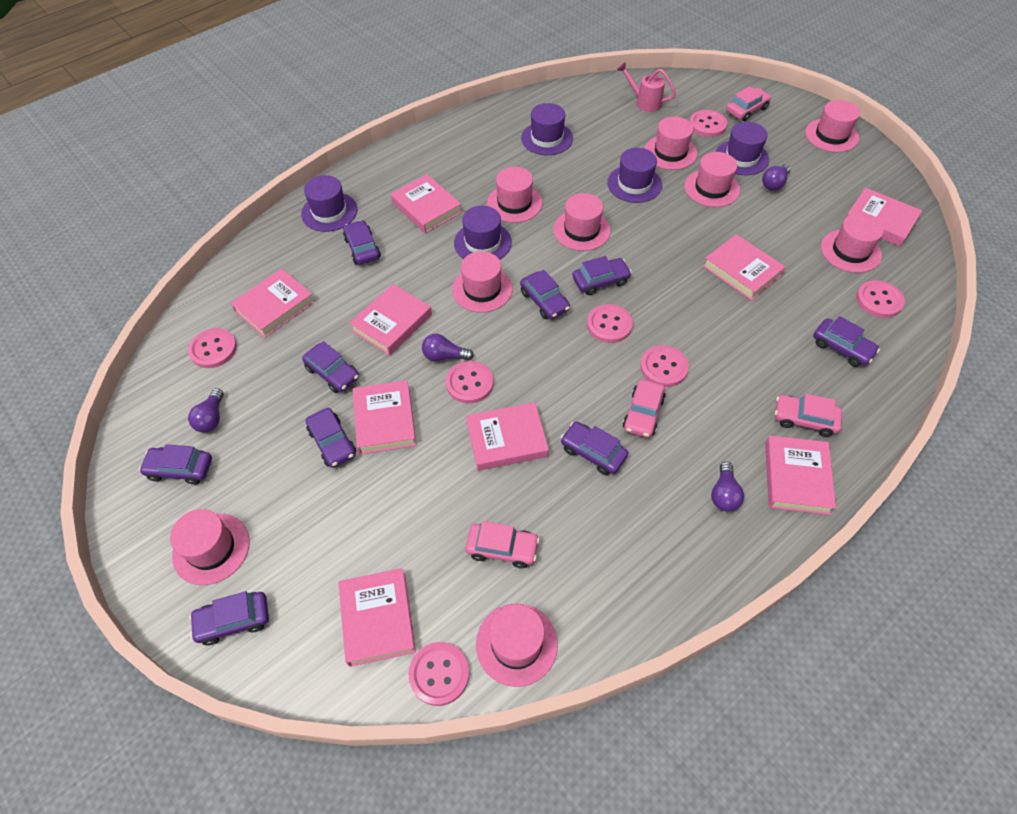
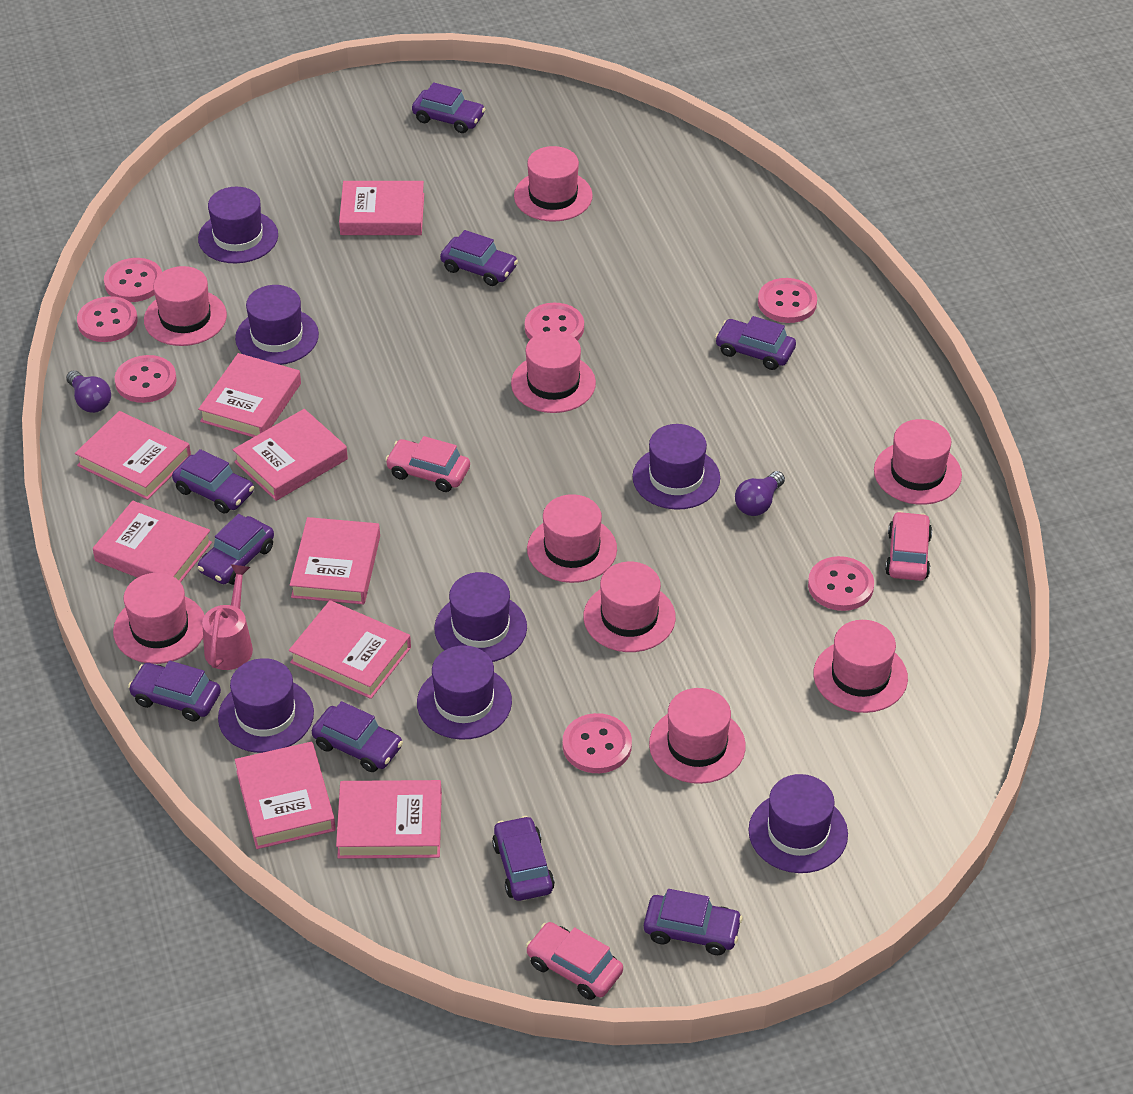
pink car: 4 -> 3
purple hat: 5 -> 7
purple light bulb: 4 -> 2

